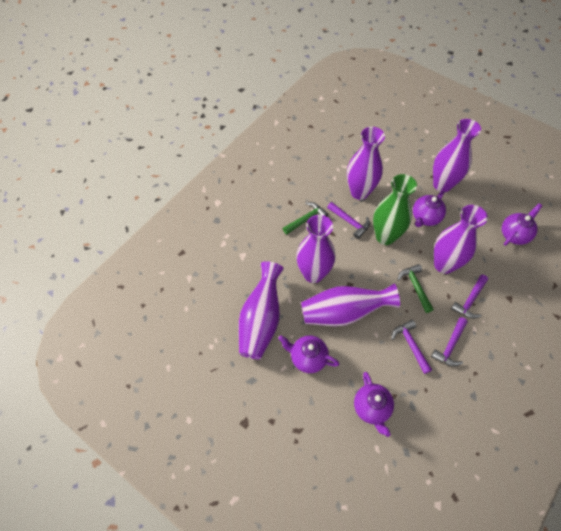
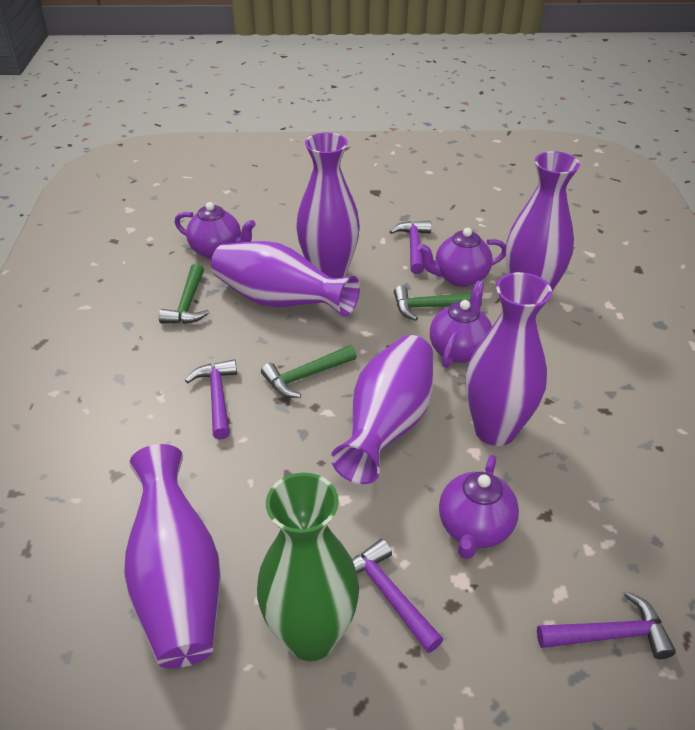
green hammer: 2 -> 3

